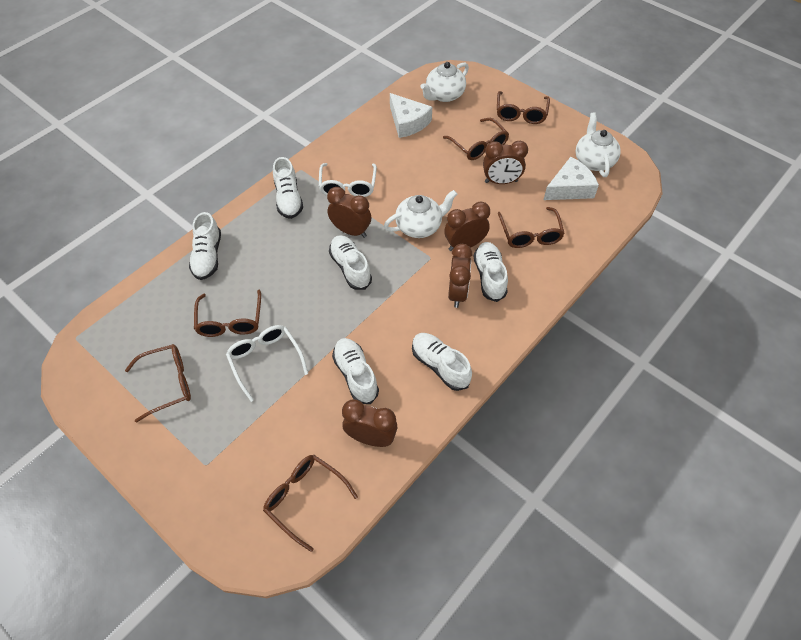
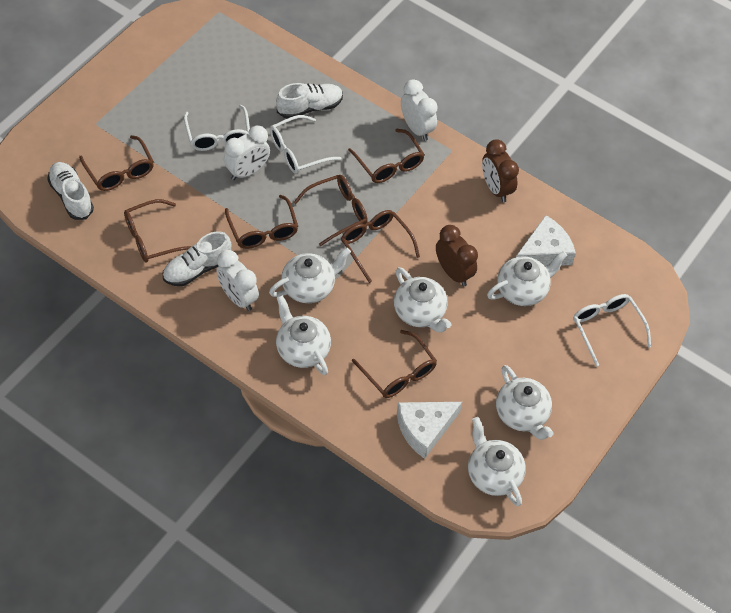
brown clock: 5 -> 2
brown glasses: 6 -> 7
white clock: 0 -> 3
white glasses: 2 -> 3
white shoe: 6 -> 3
white teapot: 3 -> 6

